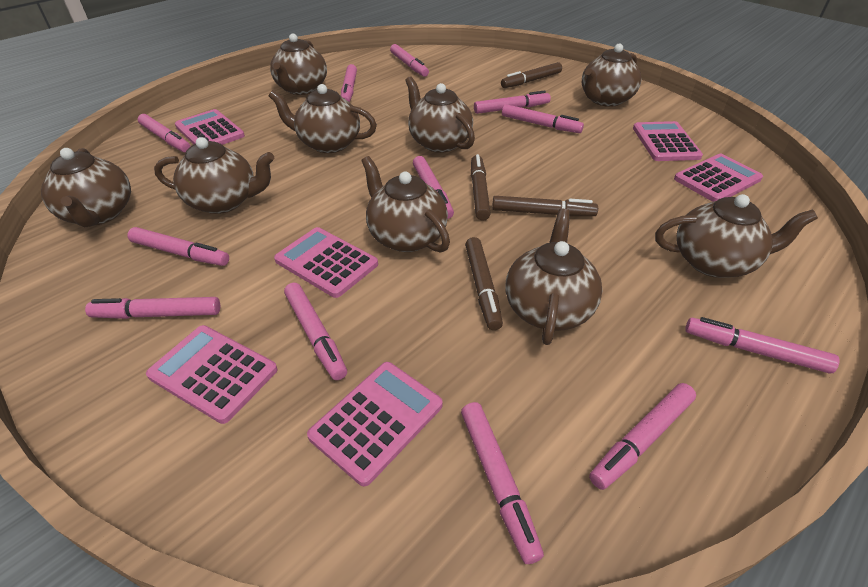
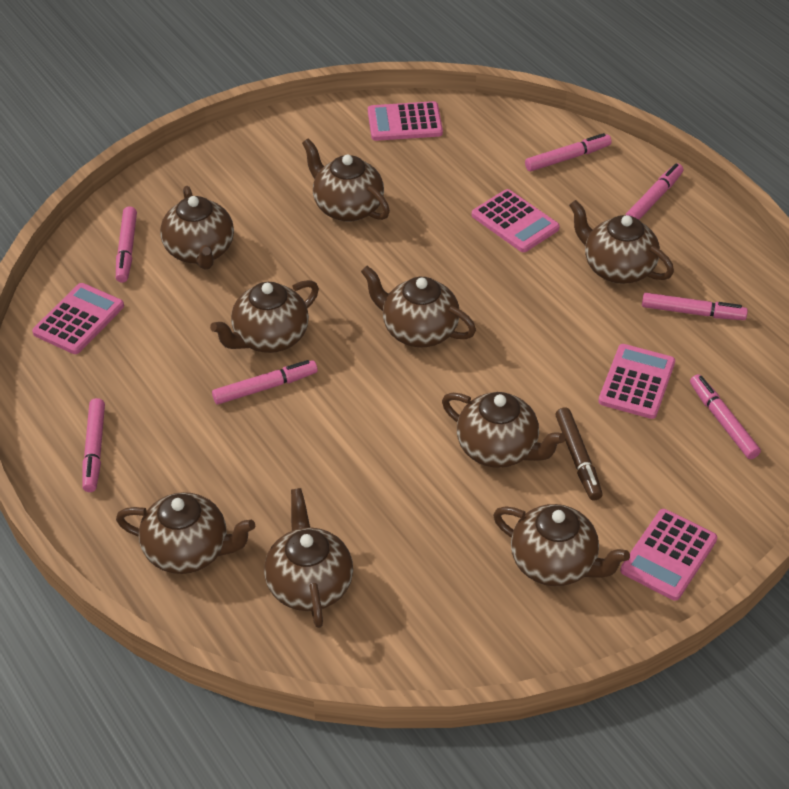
brown marker: 4 -> 1
pink calculator: 6 -> 5
pink marker: 12 -> 7

